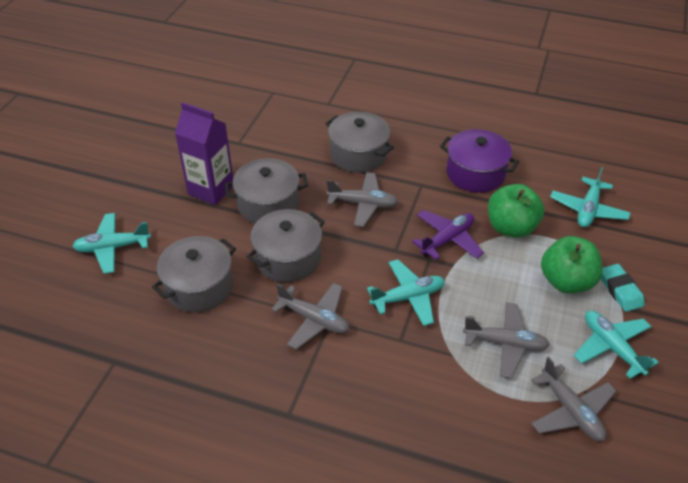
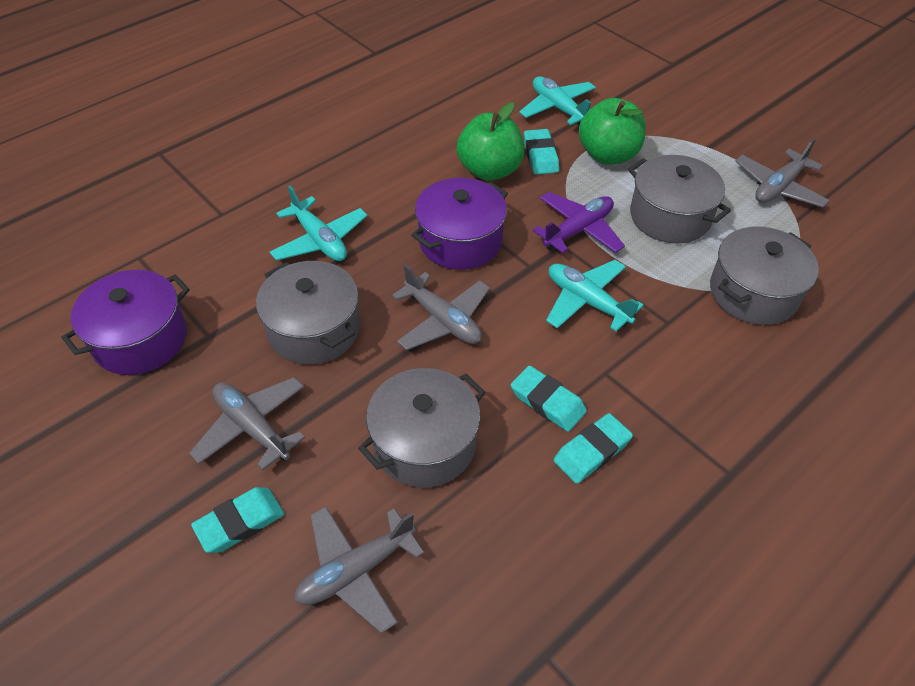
purple carton: 1 -> 0
purple pot: 1 -> 2
turquoise eraser: 1 -> 4
turquoise plane: 4 -> 3

